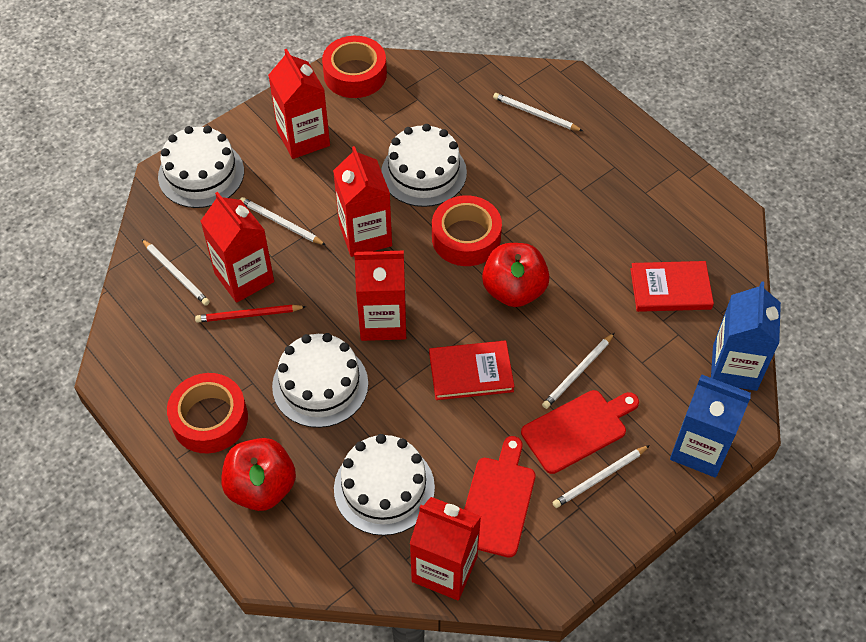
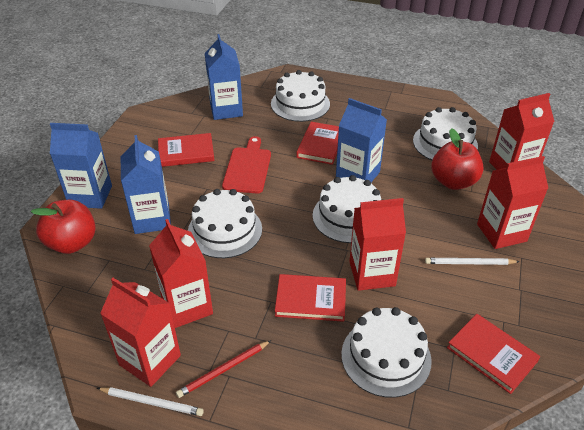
blue carton: 2 -> 4
red book: 2 -> 4
red cutting board: 2 -> 1
red tape: 3 -> 0
white cake: 4 -> 5
white pencil: 5 -> 2

